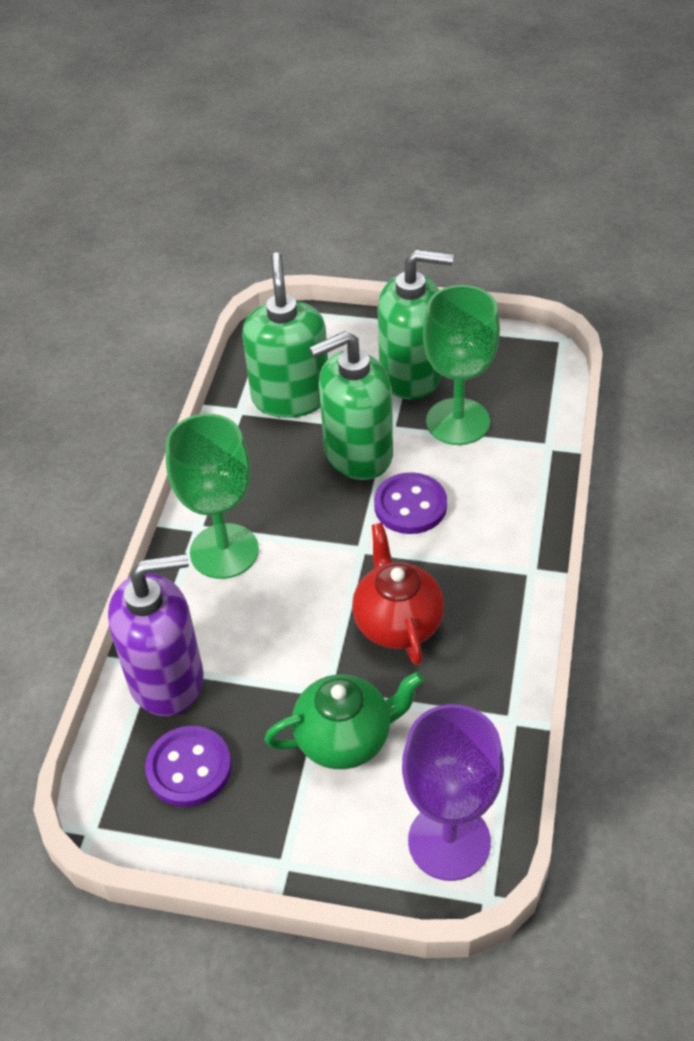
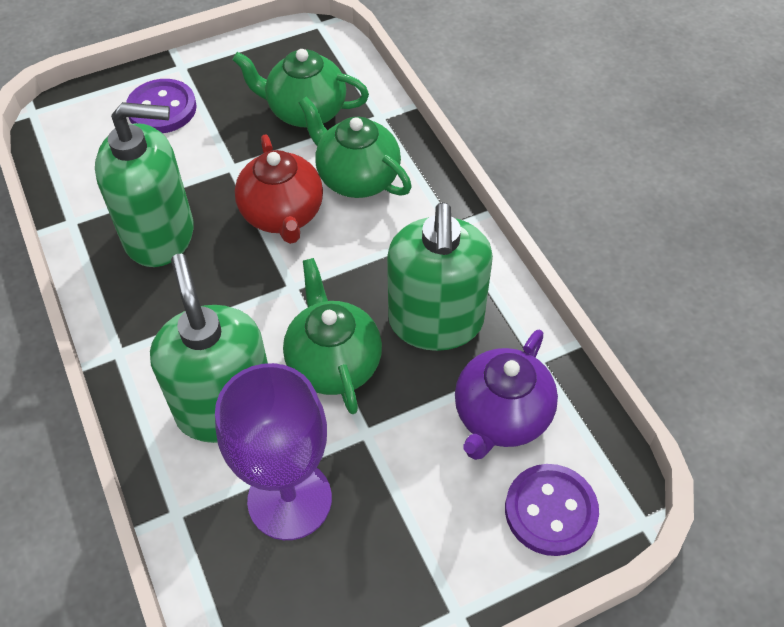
green goblet: 2 -> 0
green teapot: 1 -> 3
purple soap dispenser: 1 -> 0
purple teapot: 0 -> 1

